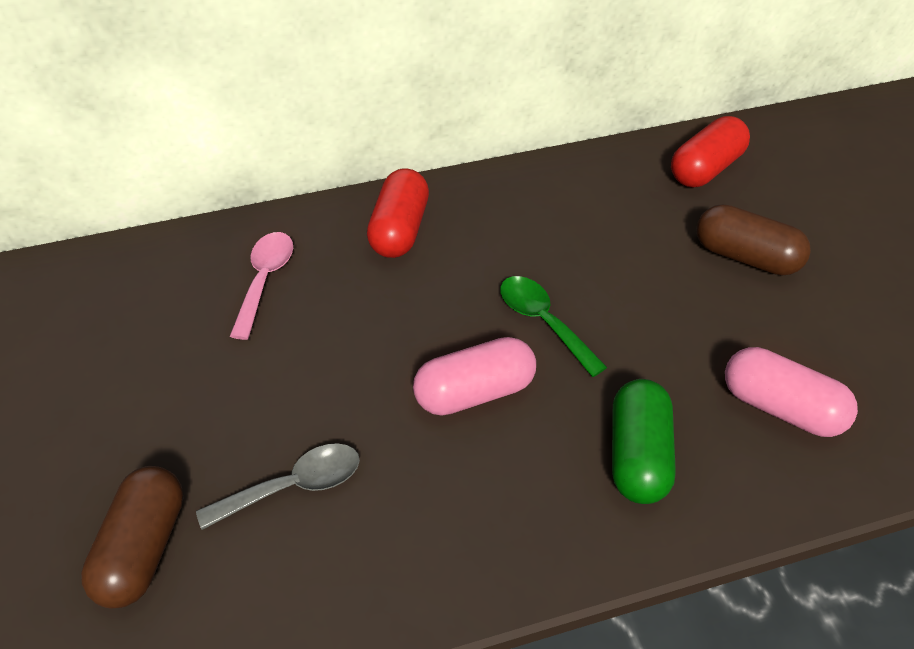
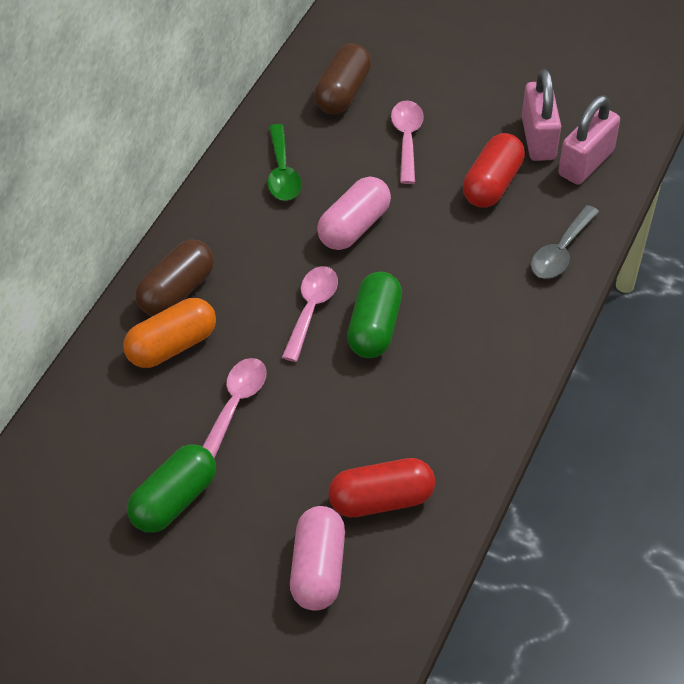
green capsule: 1 -> 2
orange capsule: 0 -> 1
pink padlock: 0 -> 2
pink spoon: 1 -> 3

